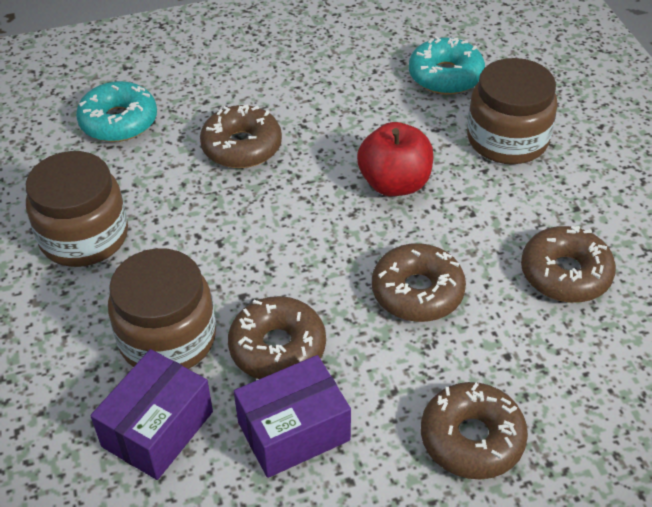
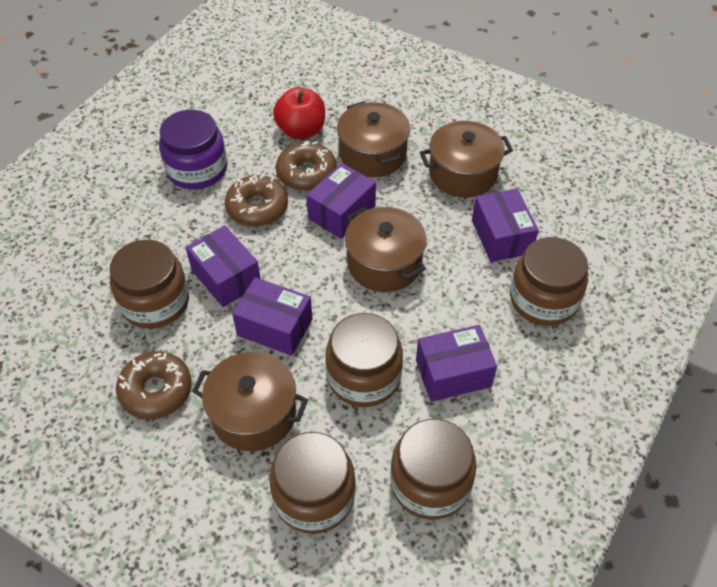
brown donut: 5 -> 3
brown jar: 3 -> 5
brown pot: 0 -> 4
purple box: 2 -> 5
purple jar: 0 -> 1
turquoise donut: 2 -> 0

